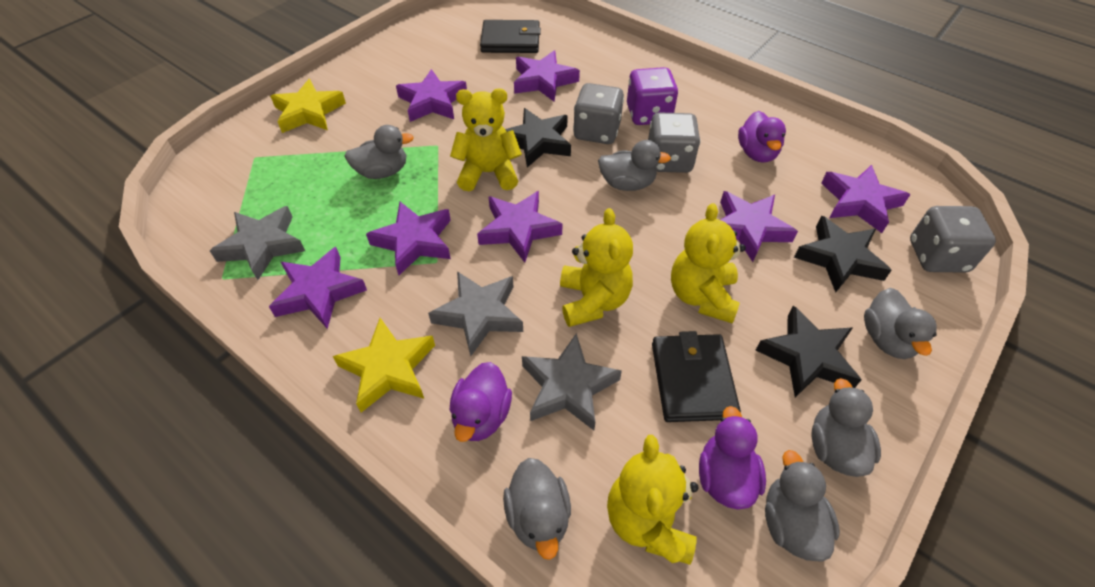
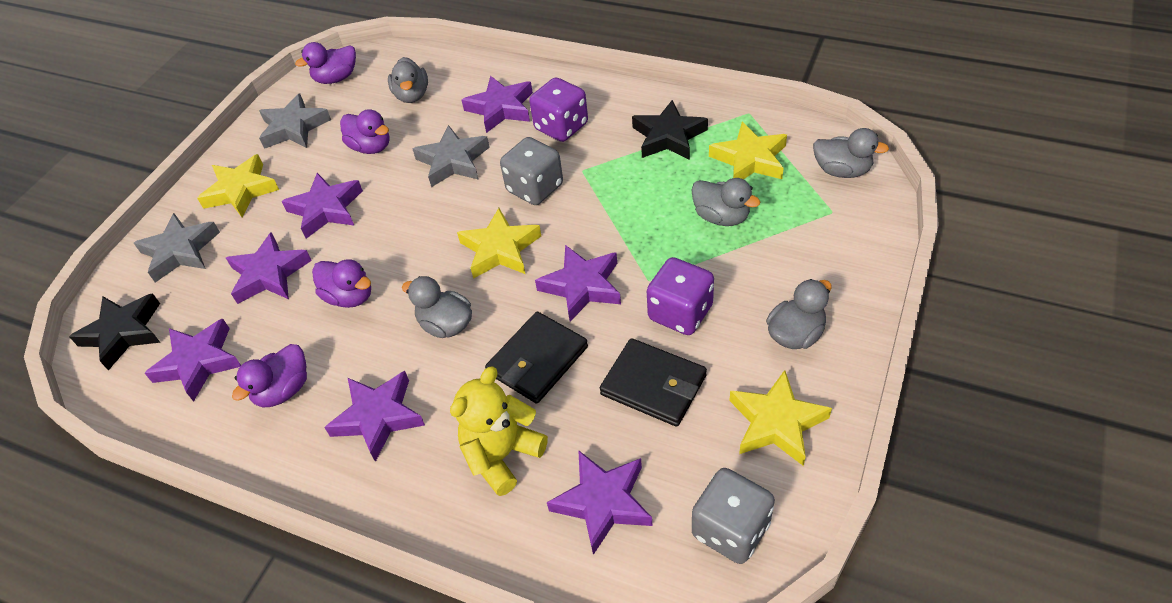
black star: 3 -> 2
grey dice: 3 -> 2
grey duck: 6 -> 5
purple dice: 1 -> 2
purple duck: 3 -> 4
yellow star: 2 -> 4
yellow teddy bear: 4 -> 1

